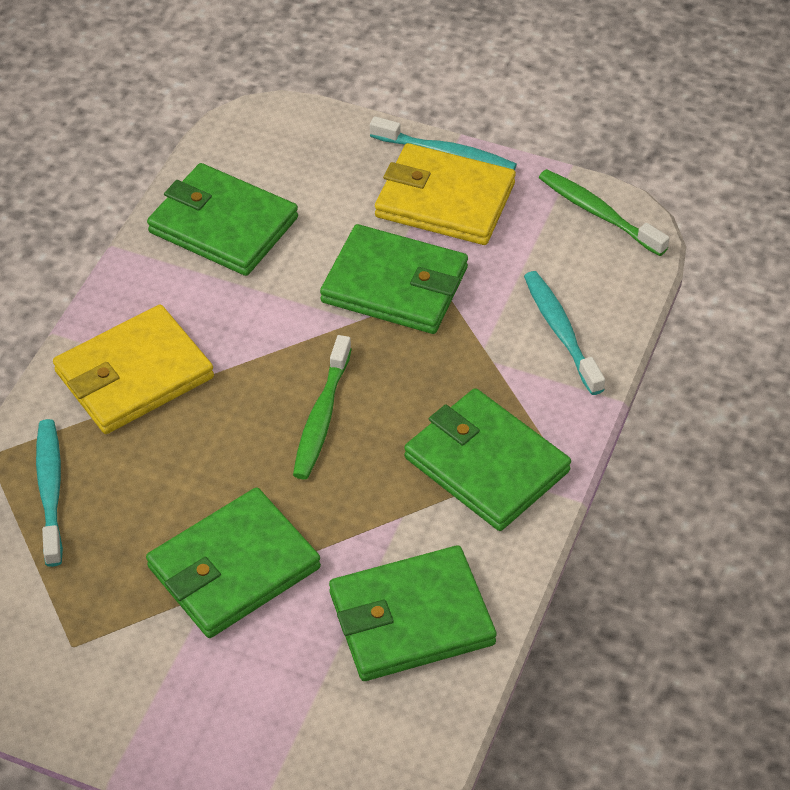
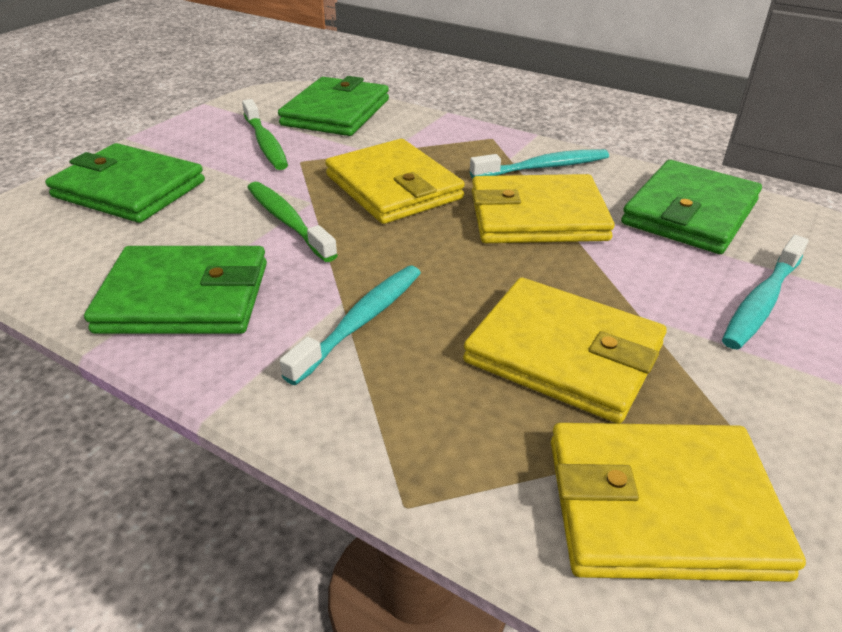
green wallet: 5 -> 4
yellow wallet: 2 -> 4

